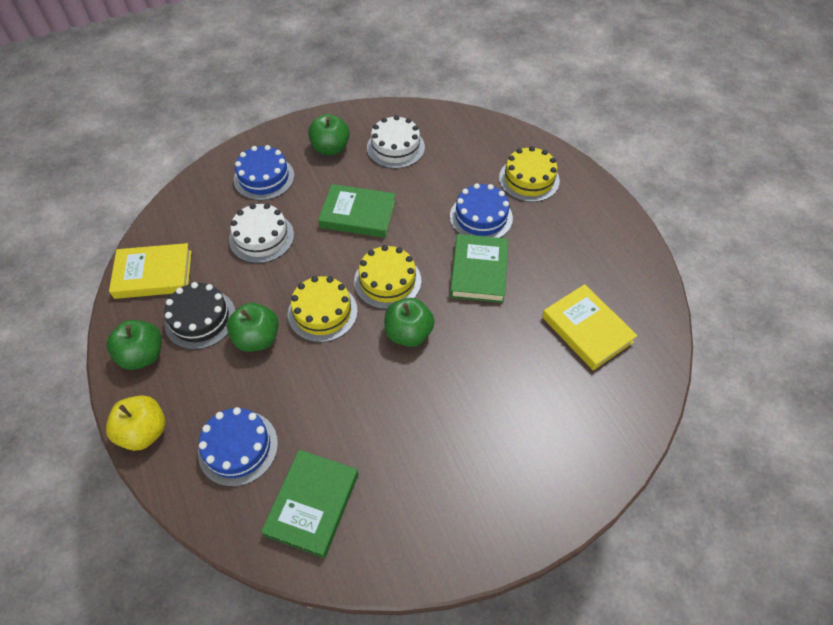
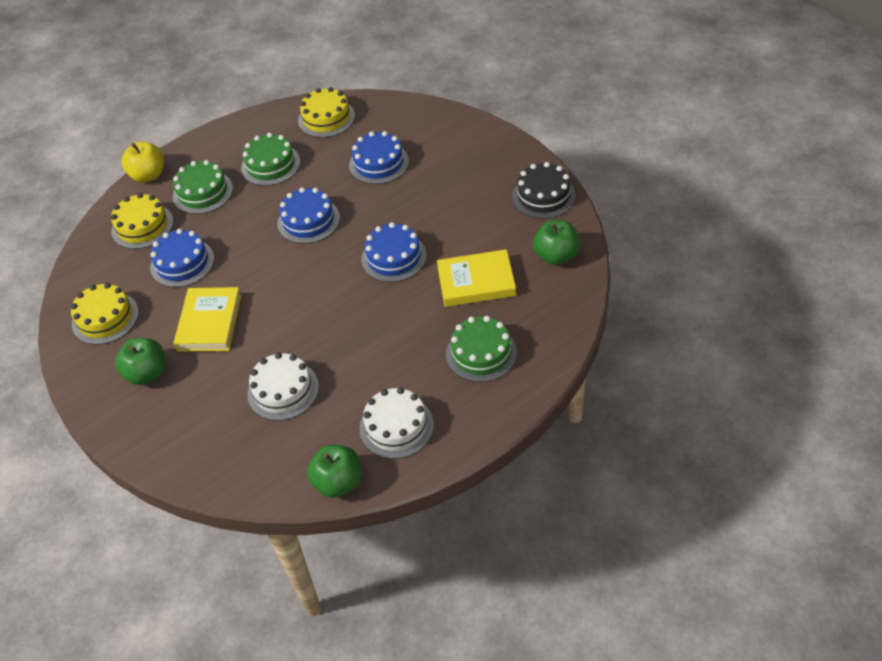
blue cake: 3 -> 4
green apple: 4 -> 3
green book: 3 -> 0
green cake: 0 -> 3

